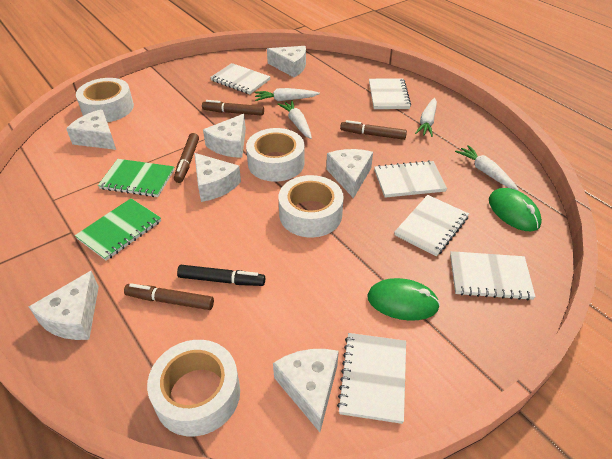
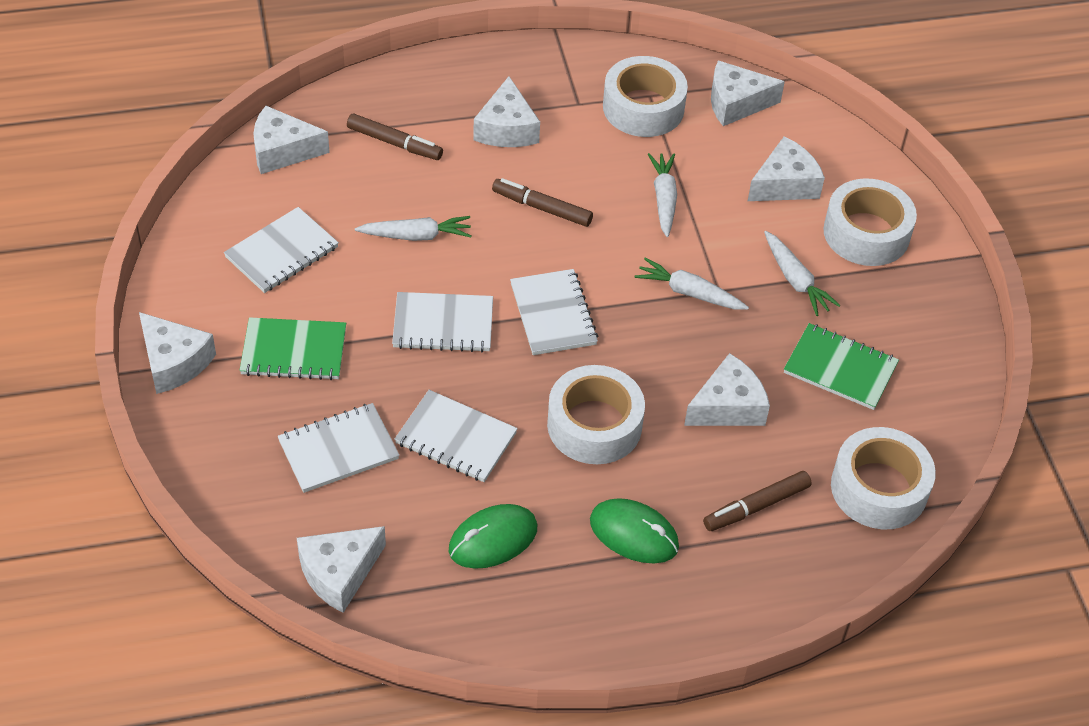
black marker: 1 -> 0
brown marker: 4 -> 3
white notebook: 6 -> 5

